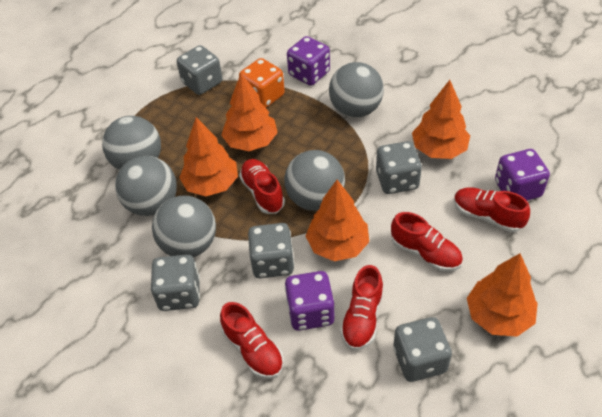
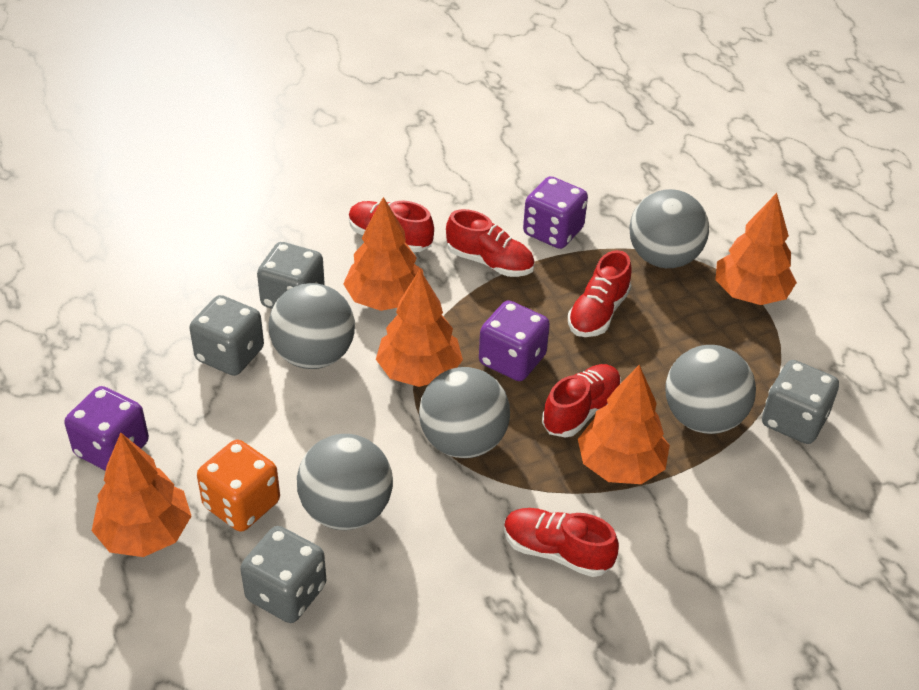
grey dice: 5 -> 4

